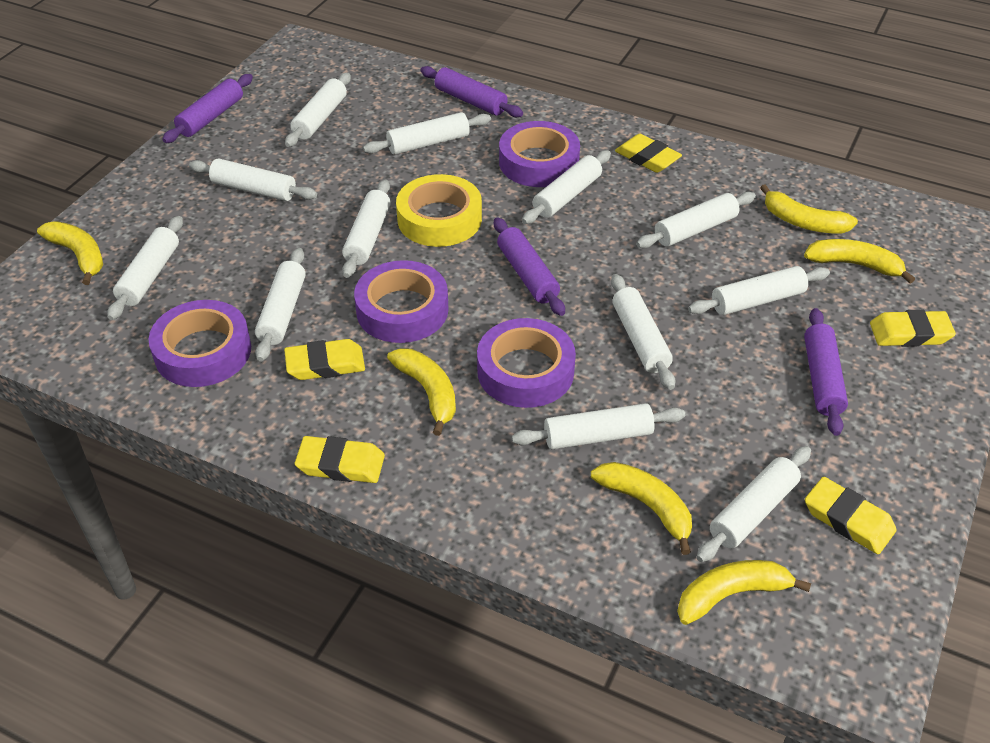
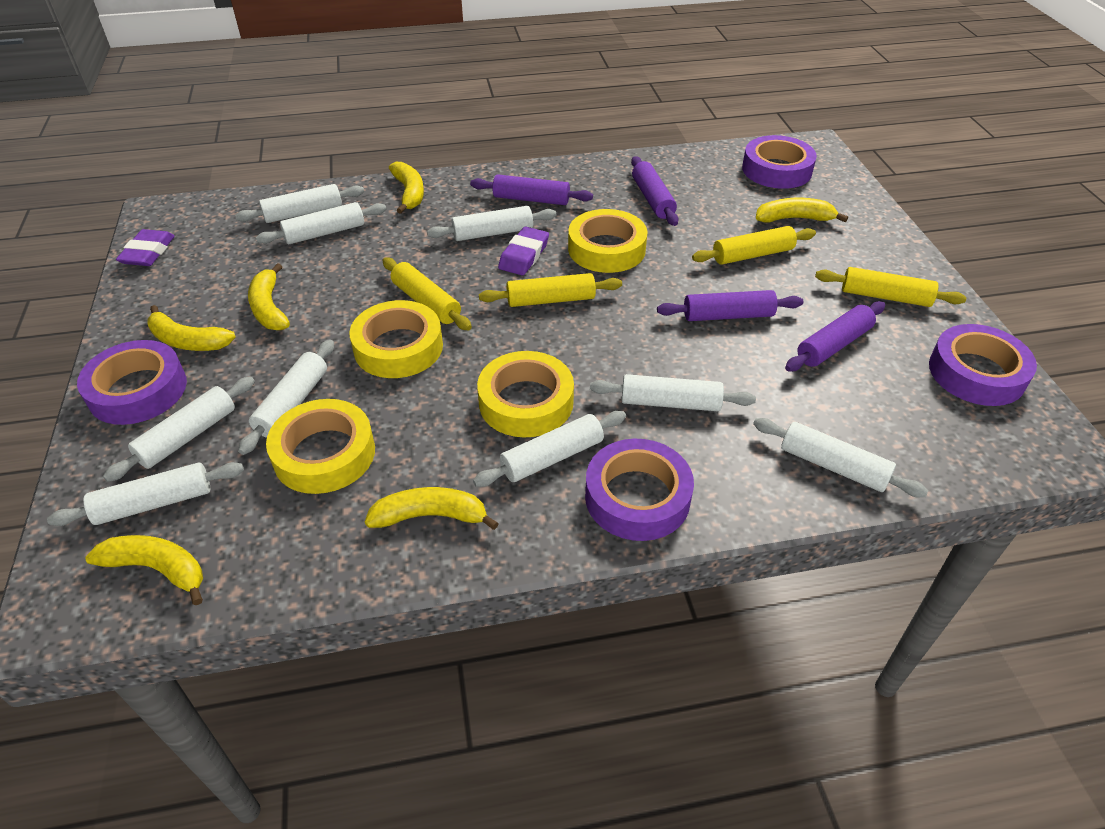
purple eraser: 0 -> 2
white rolling pin: 12 -> 9
yellow eraser: 5 -> 0
yellow rolling pin: 0 -> 4
yellow tape: 1 -> 4

